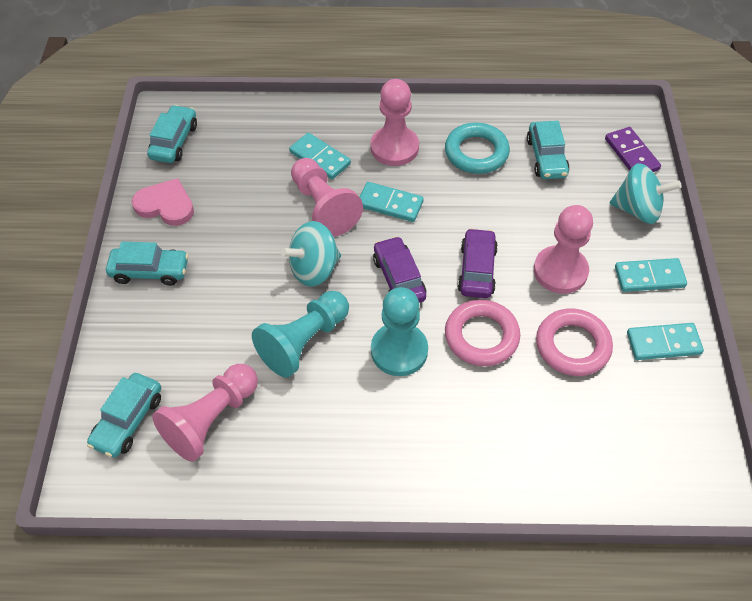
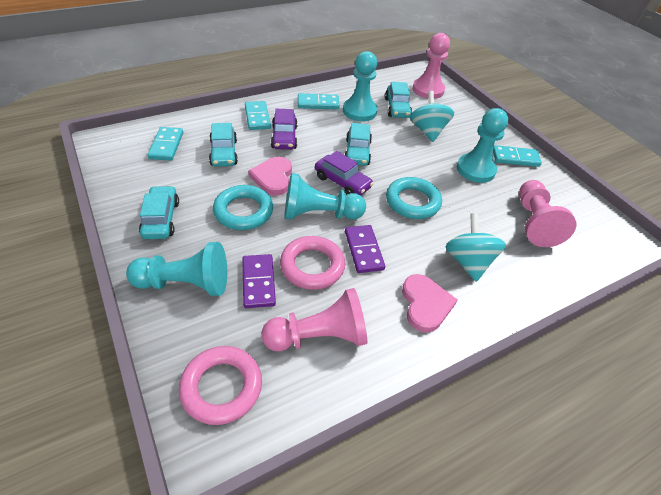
pink heart: 1 -> 2
pink pawn: 4 -> 3
purple domino: 1 -> 2
turquoise pawn: 2 -> 4
turquoise ring: 1 -> 2

